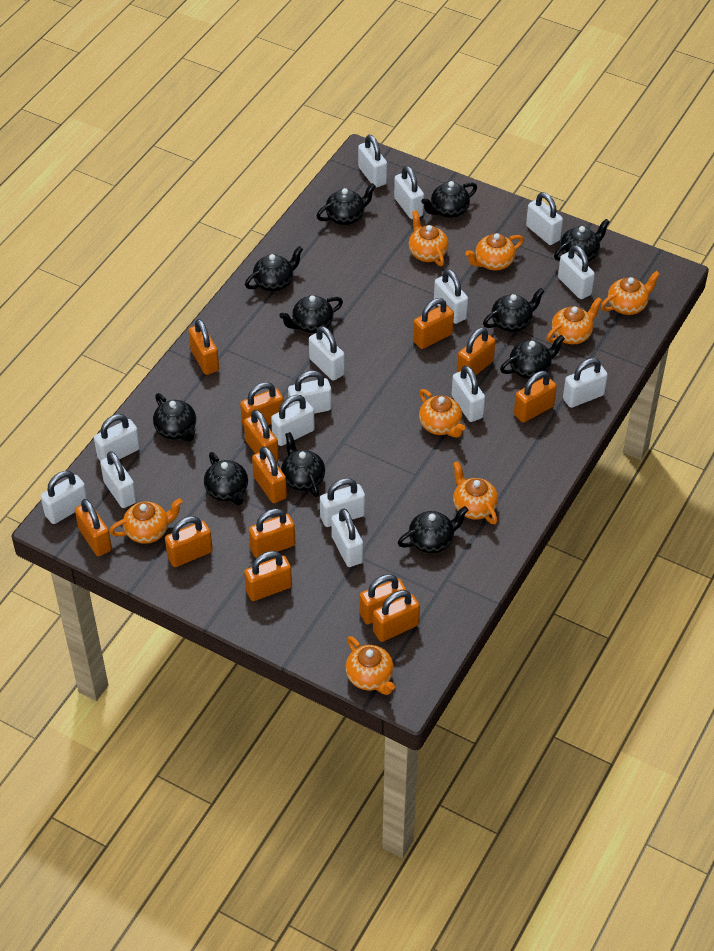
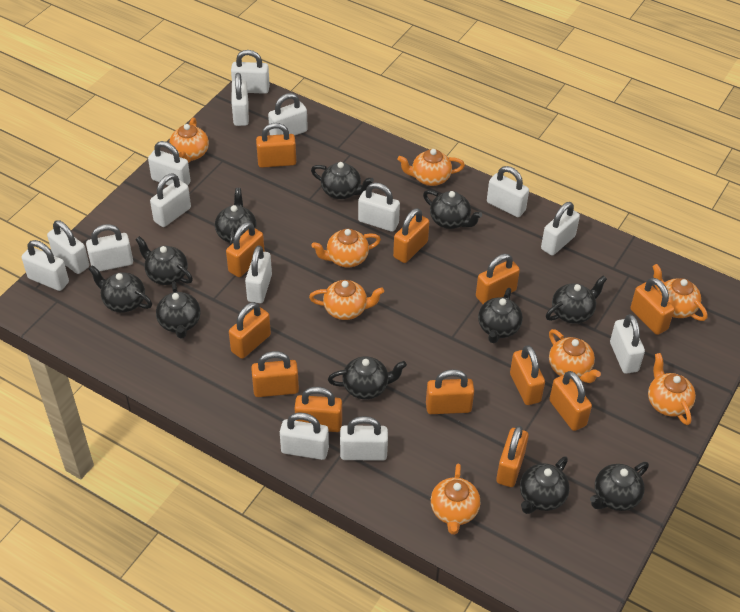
orange padlock: 13 -> 12

